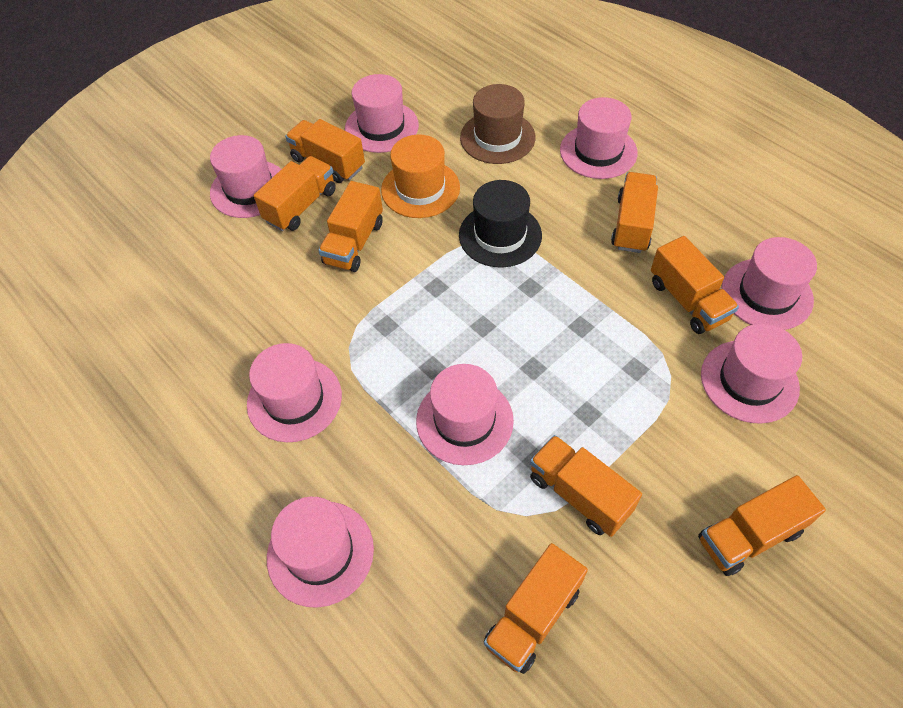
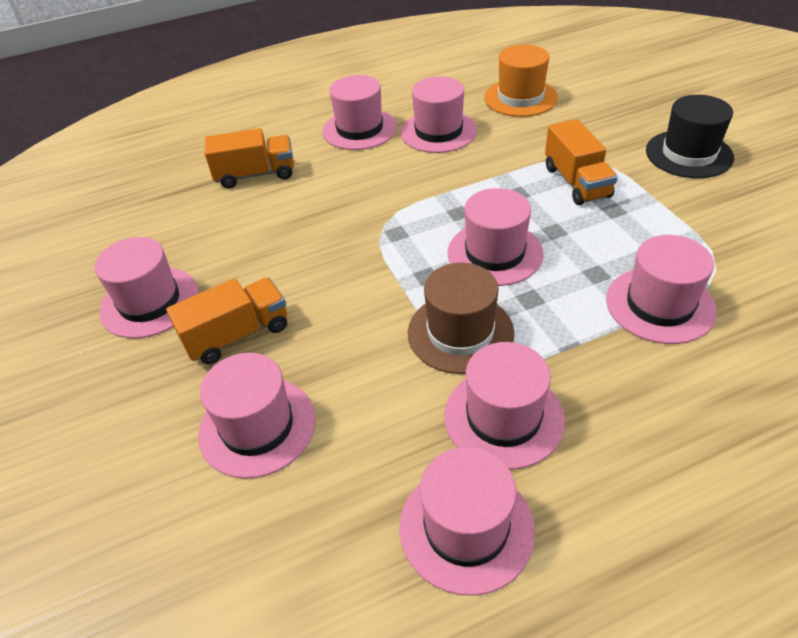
orange truck: 8 -> 3

